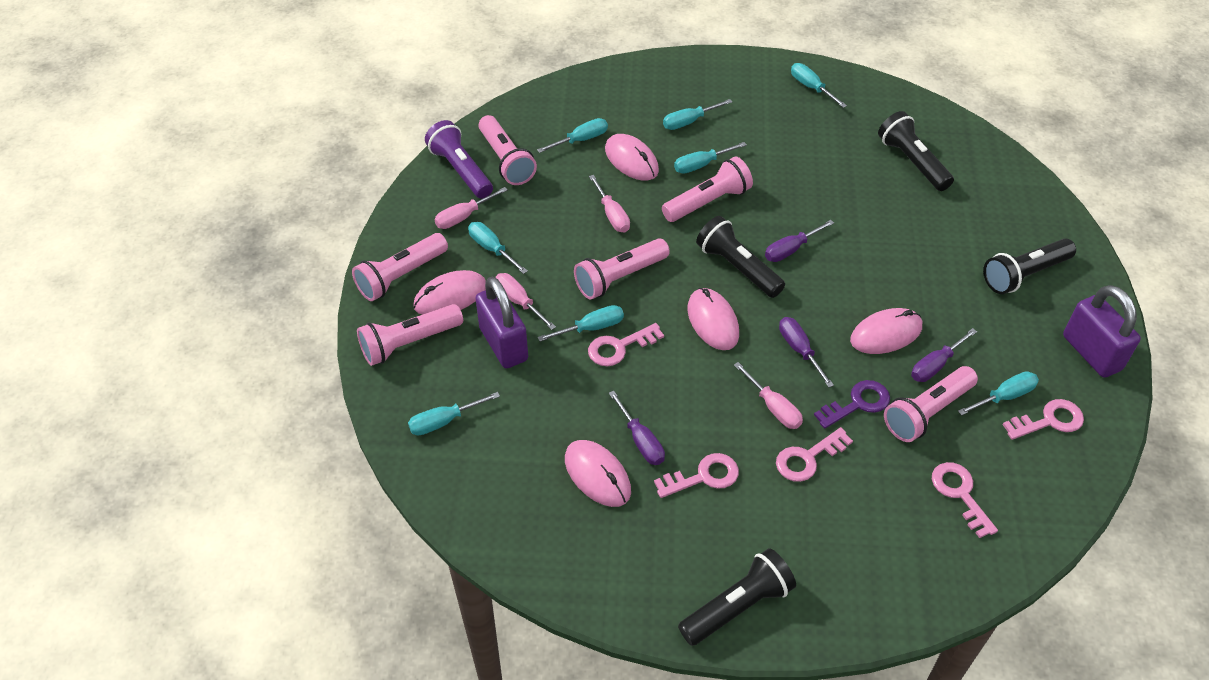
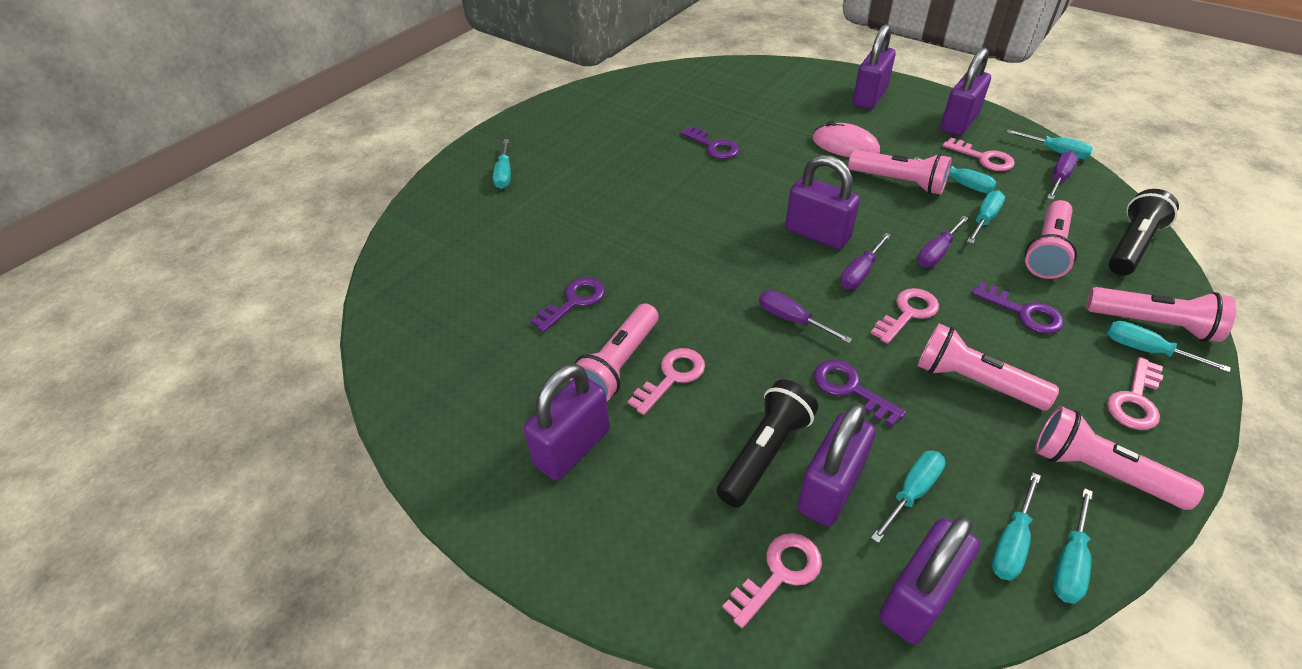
black flashlight: 4 -> 2
pink mouse: 5 -> 1
pink screwdriver: 4 -> 0
purple flashlight: 1 -> 0
purple key: 1 -> 4
purple padlock: 2 -> 6

